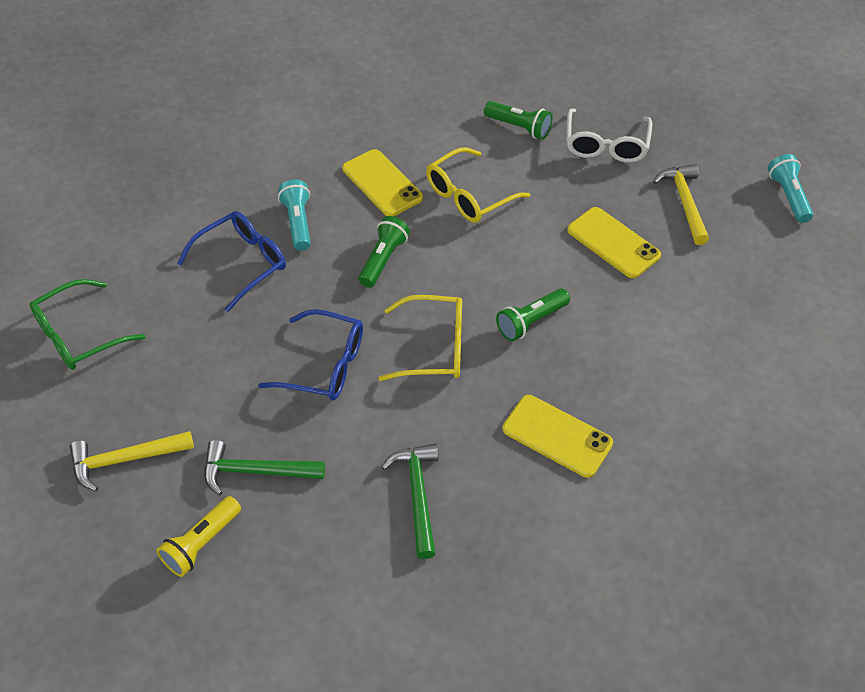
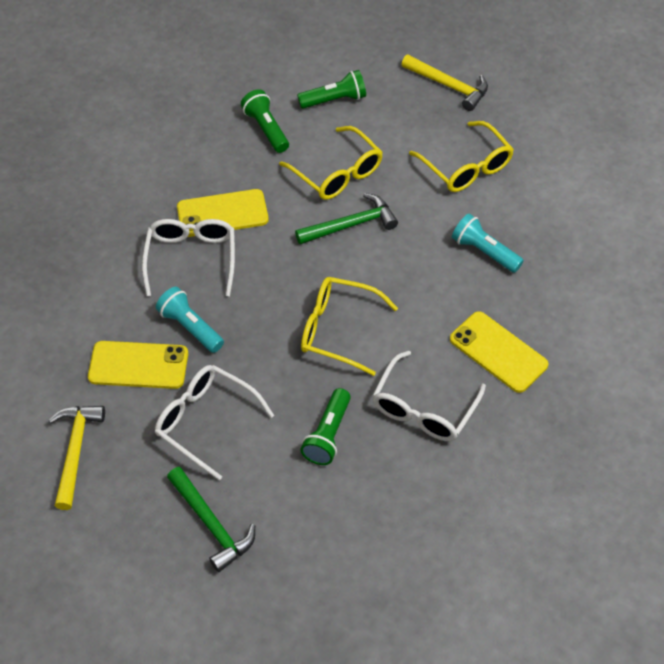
blue glasses: 2 -> 0
green glasses: 1 -> 0
white glasses: 1 -> 3
yellow flashlight: 1 -> 0
yellow glasses: 2 -> 3

